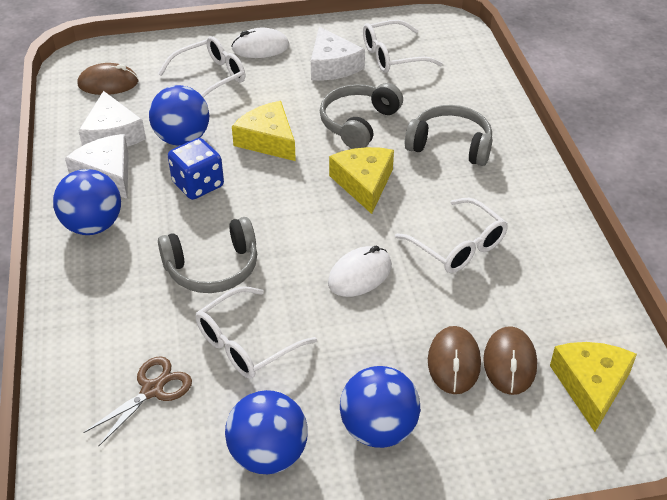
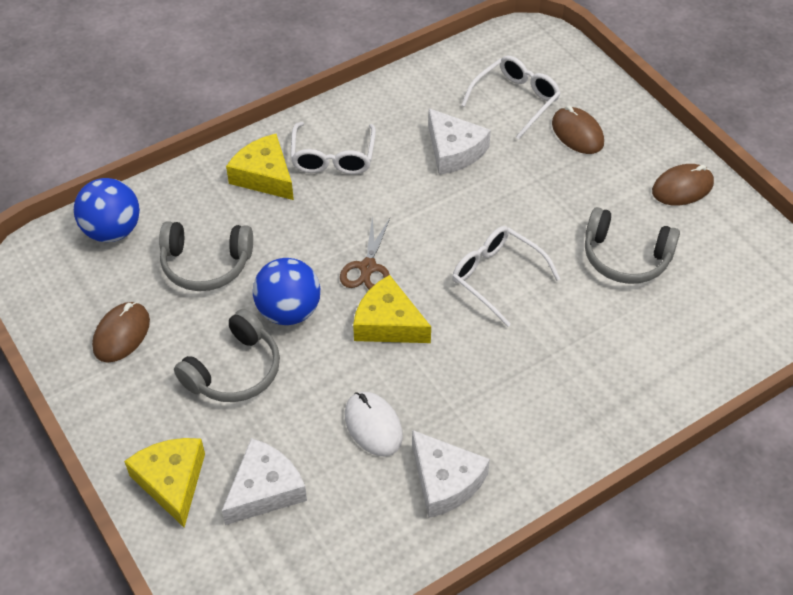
blue ball: 4 -> 2
blue dice: 1 -> 0
white glasses: 4 -> 3
white mouse: 2 -> 1

